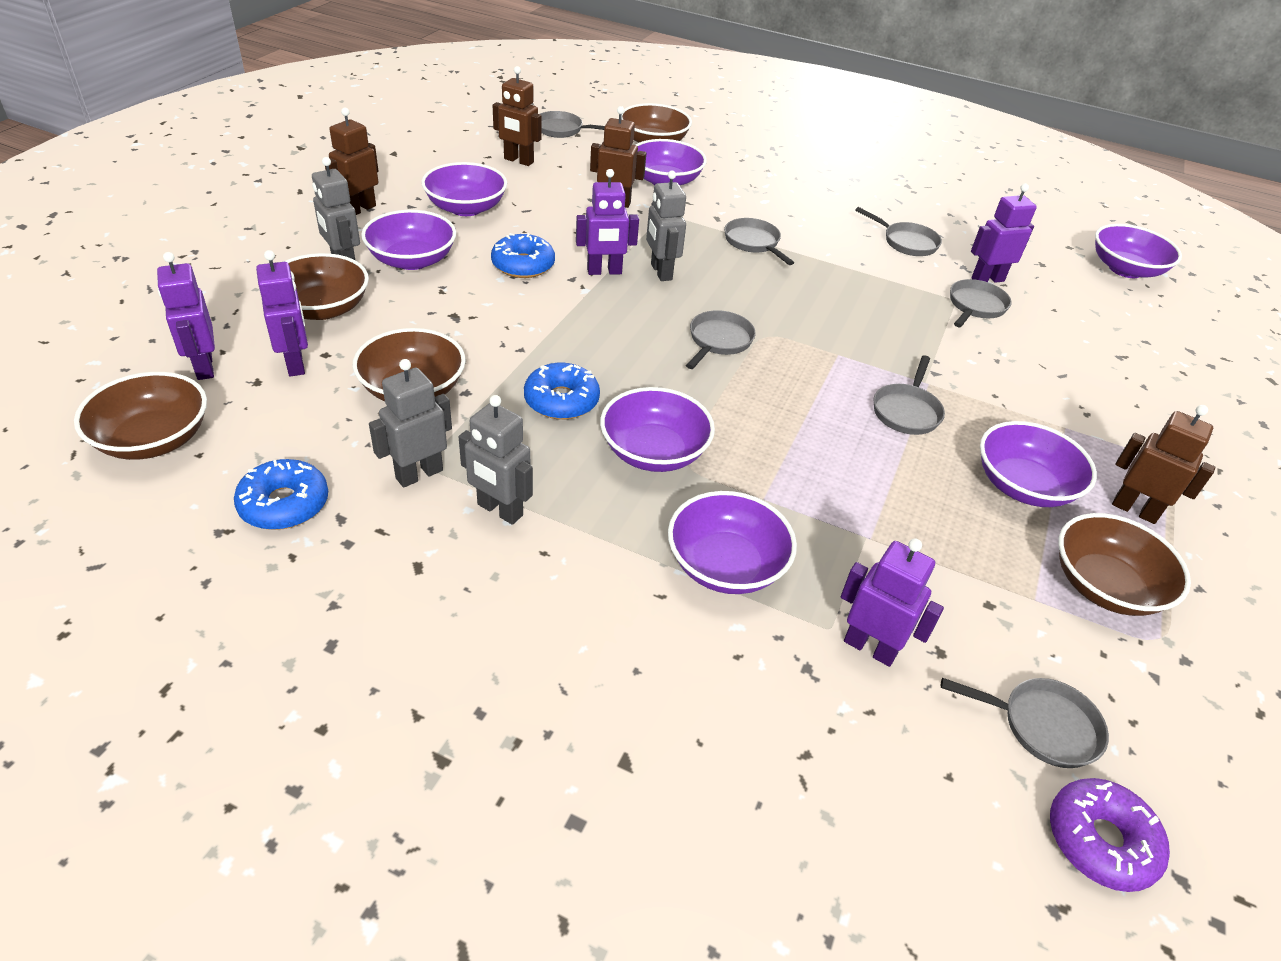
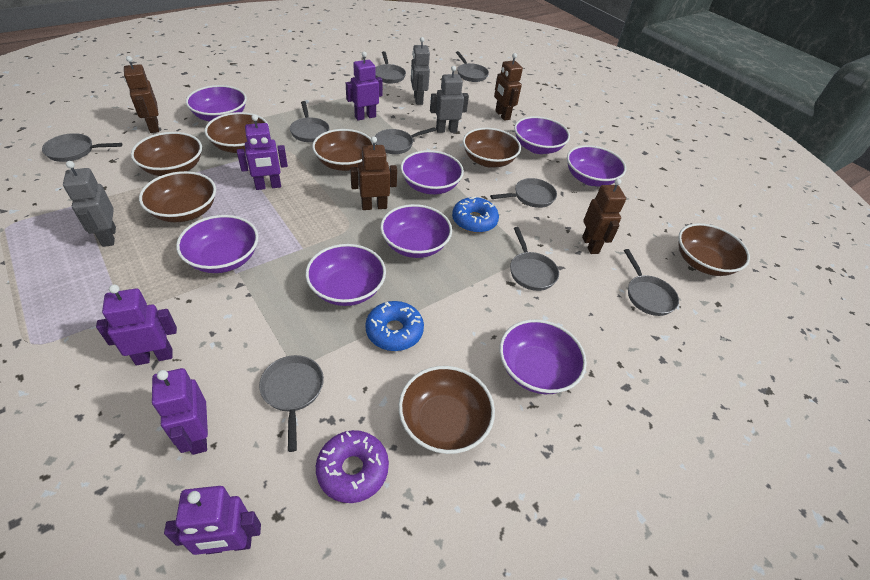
blue donut: 3 -> 2
brown bowl: 5 -> 7
grey pan: 7 -> 9
grey robot: 4 -> 3
purple bowl: 7 -> 8

